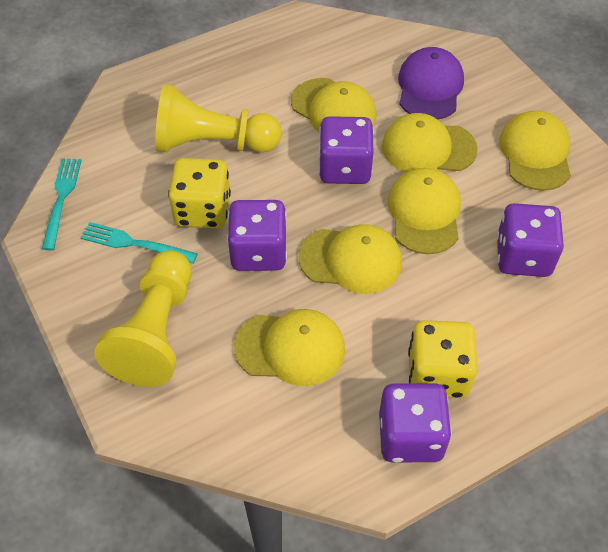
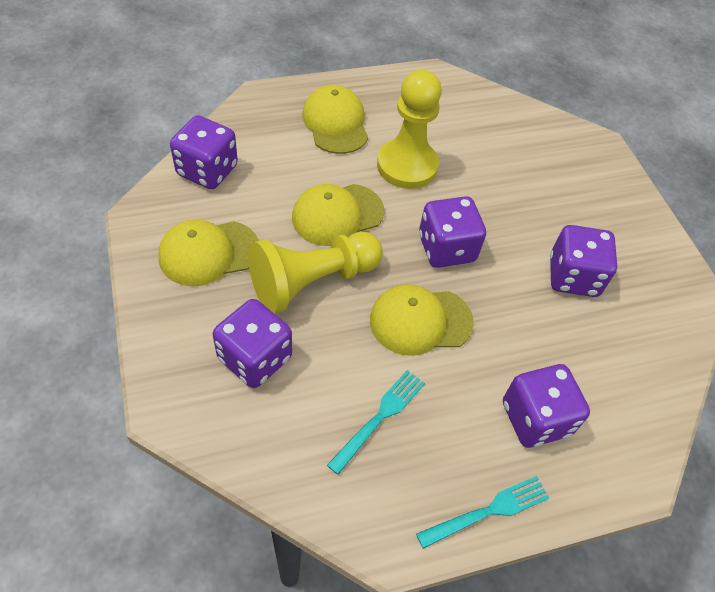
purple cap: 1 -> 0
purple dice: 4 -> 5
yellow cap: 6 -> 4
yellow dice: 2 -> 0

